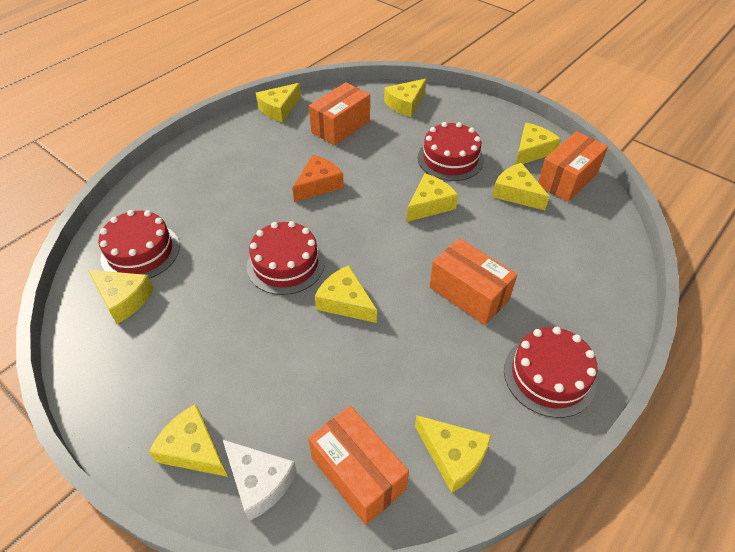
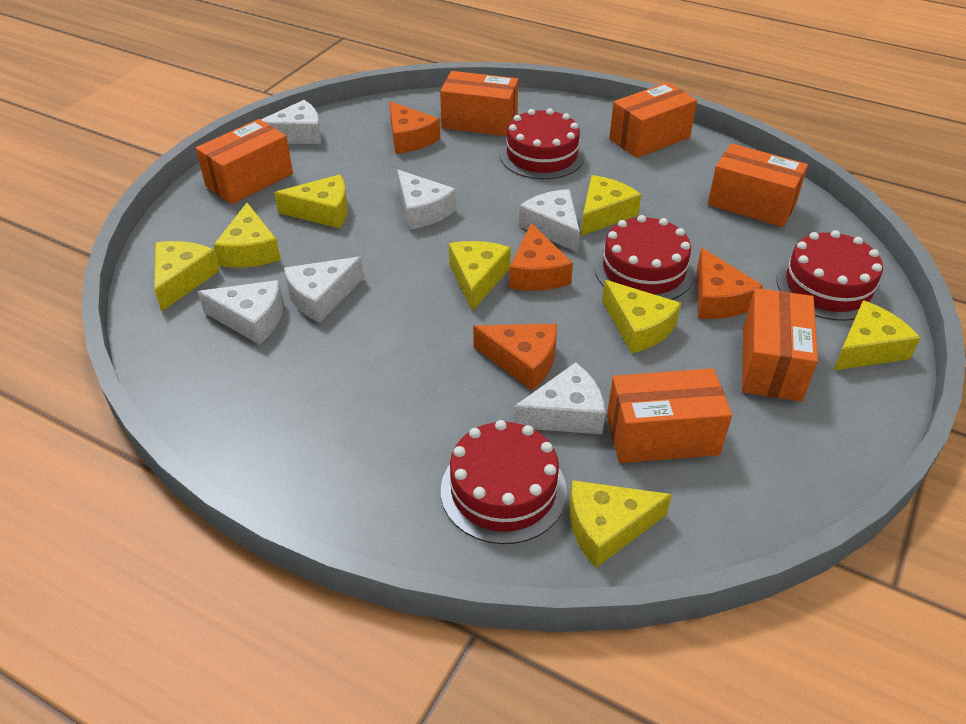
orange box: 4 -> 6
orange cheese: 1 -> 4
white cheese: 1 -> 6
yellow cheese: 9 -> 8

